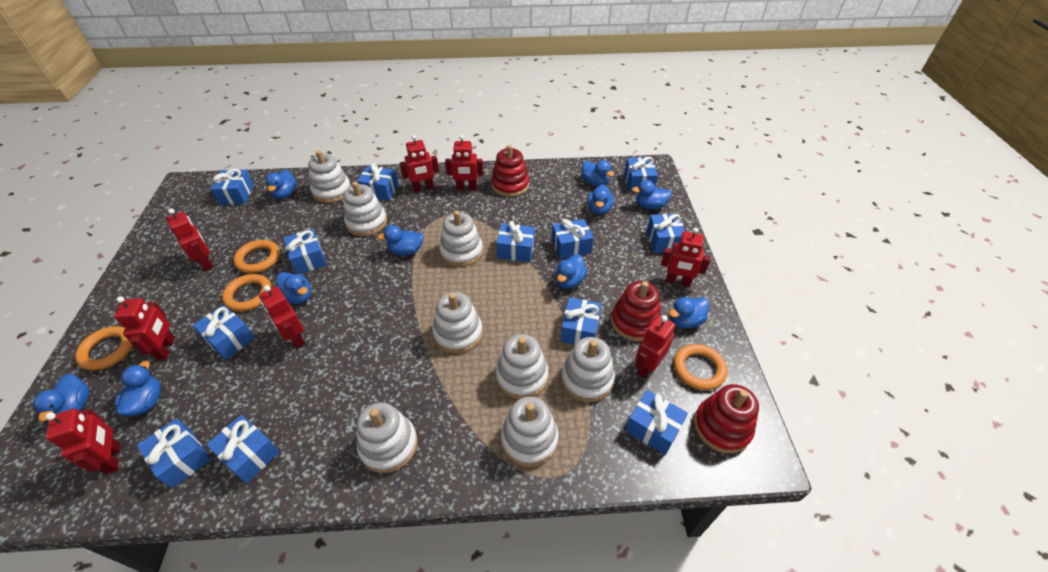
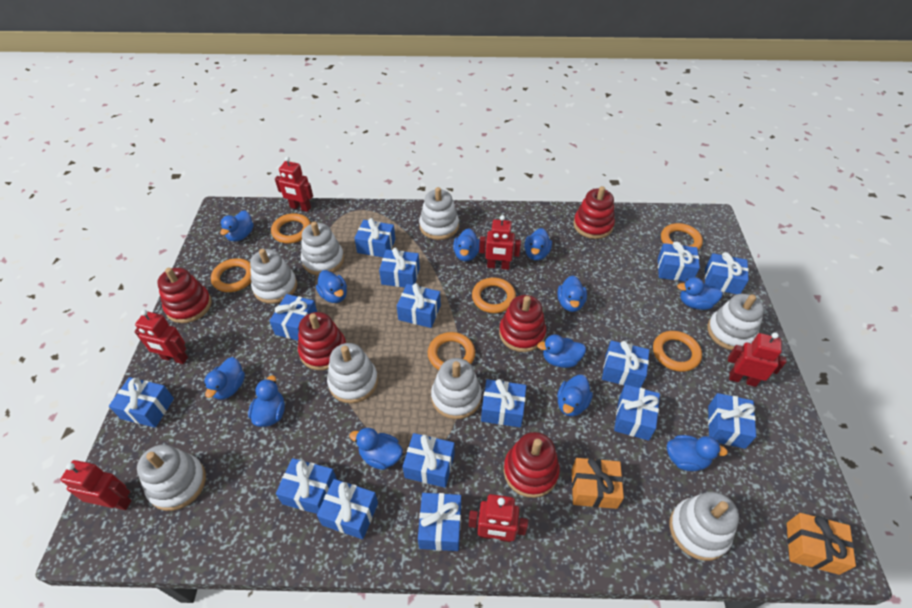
blue duck: 10 -> 12
blue gift: 12 -> 15
orange gift: 0 -> 2
orange ring: 4 -> 6
red robot: 8 -> 6
red stacking toy: 3 -> 5

